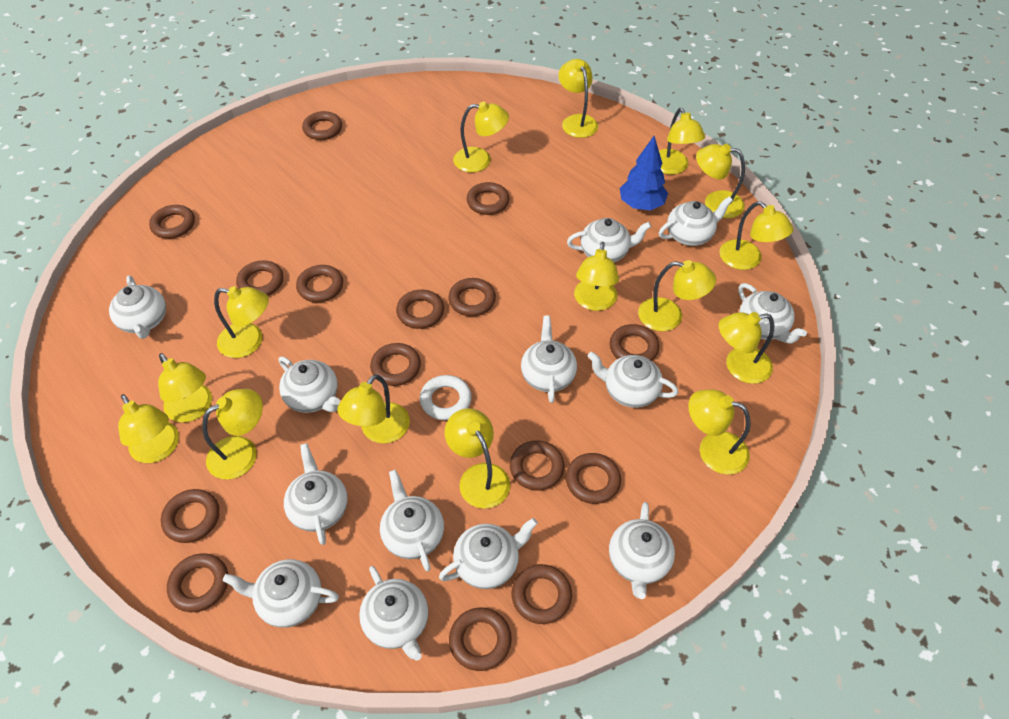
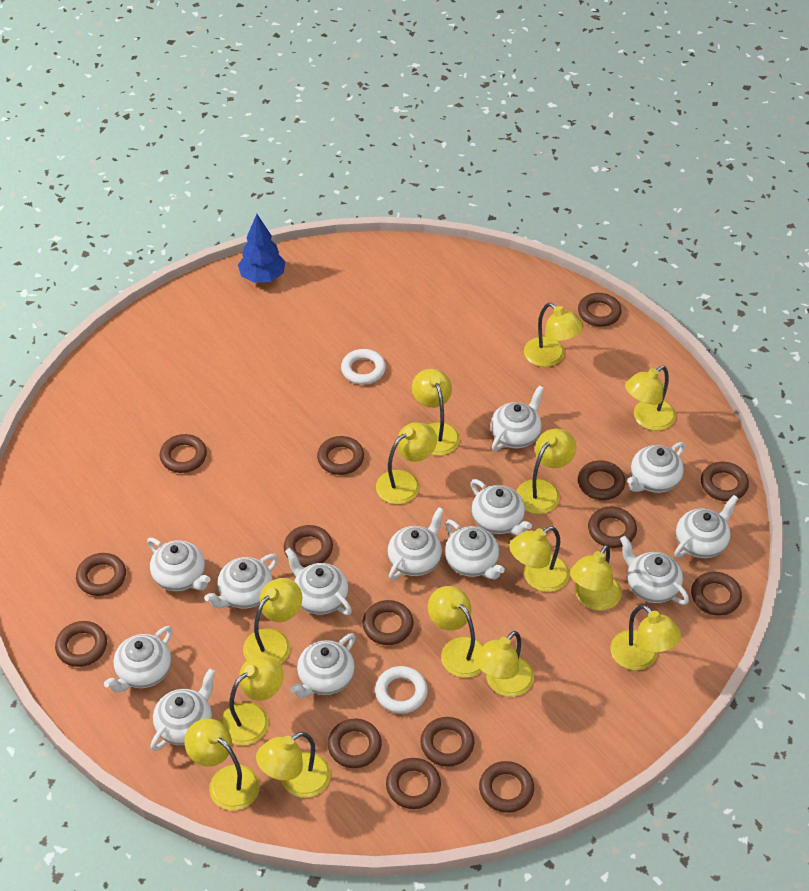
white ring: 1 -> 2
yellow lamp: 15 -> 14

